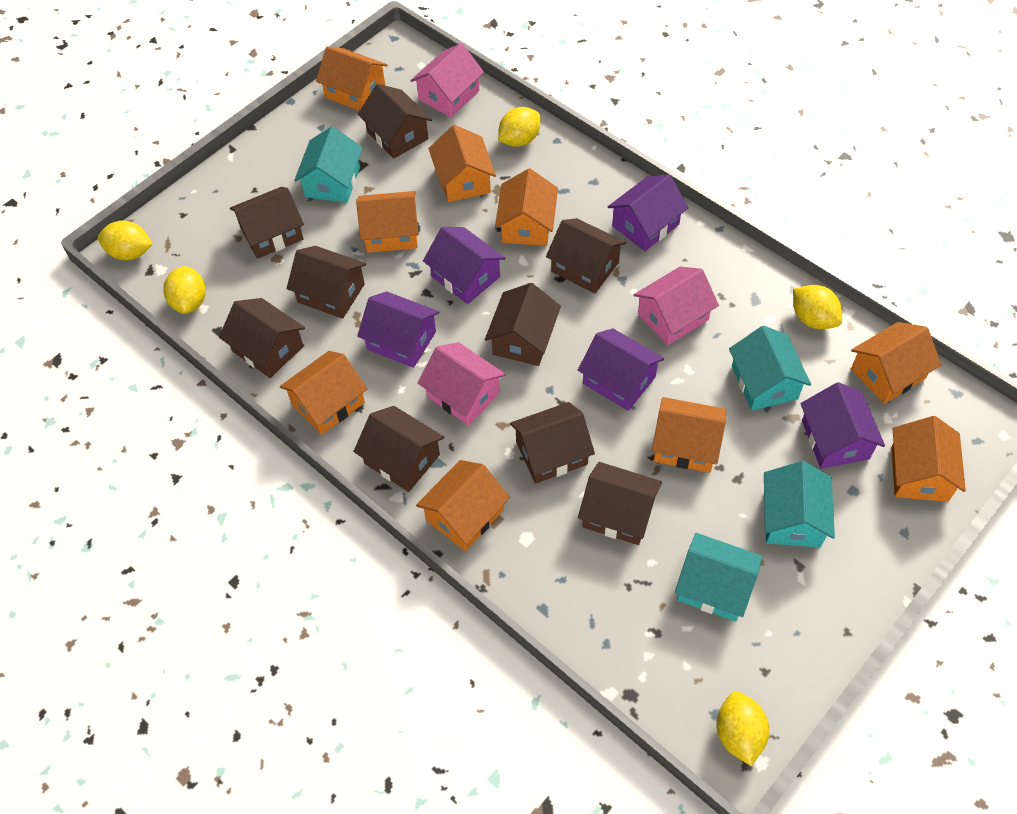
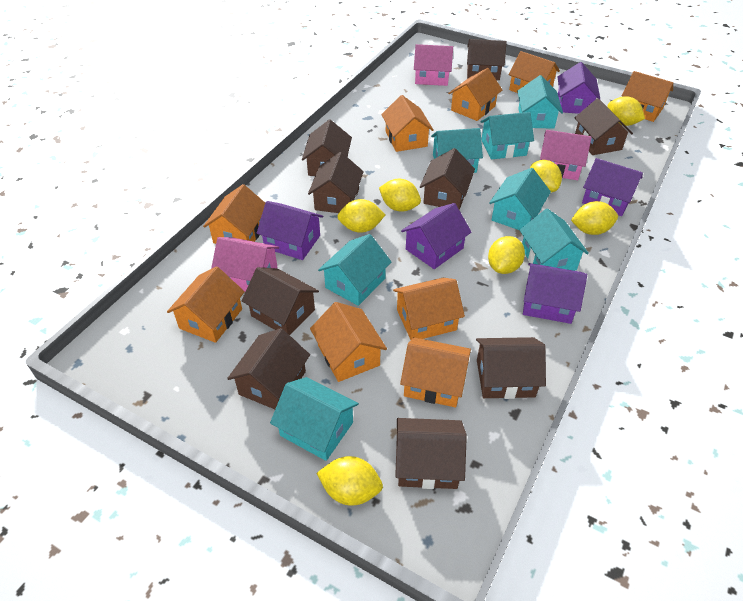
turquoise house: 4 -> 7
yellow lemon: 5 -> 7

